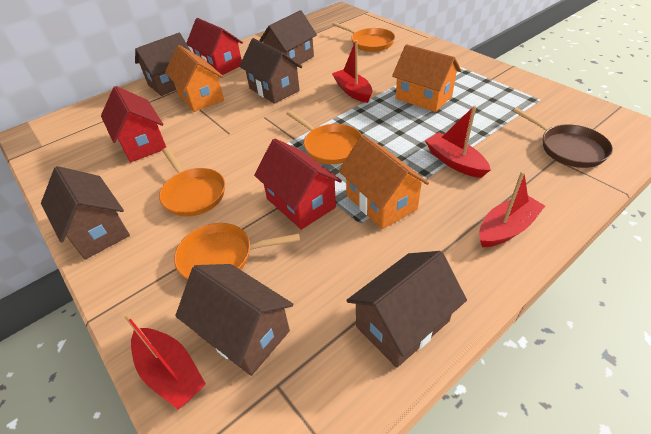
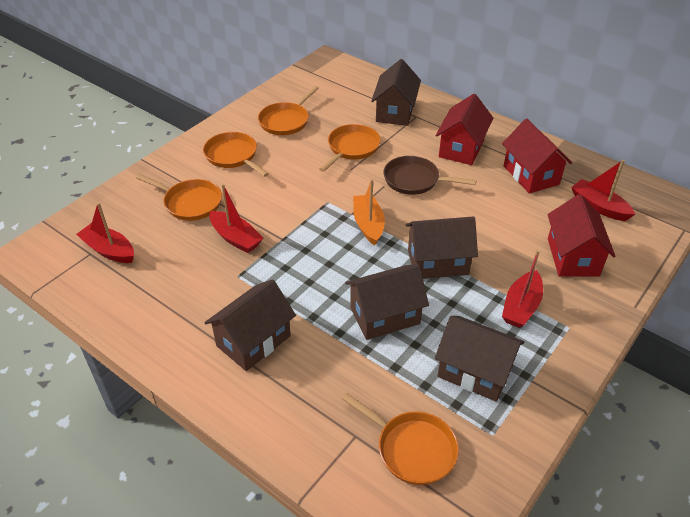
brown house: 6 -> 5
orange boat: 0 -> 1
orange house: 3 -> 0
orange pan: 4 -> 5

